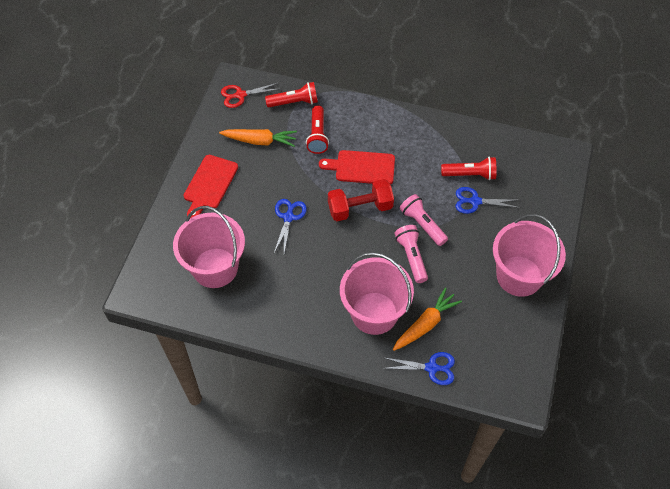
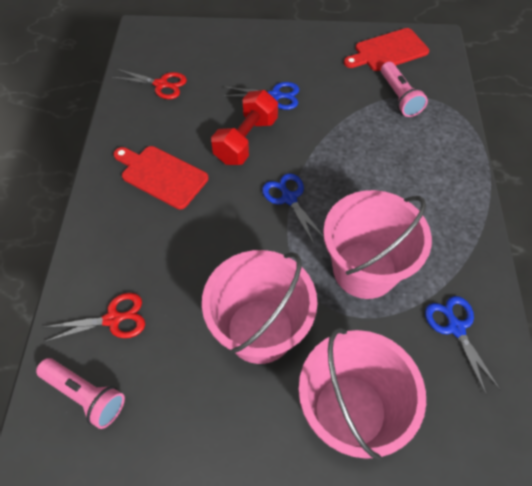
orange carrot: 2 -> 0
red flashlight: 3 -> 0
red scissors: 1 -> 2

